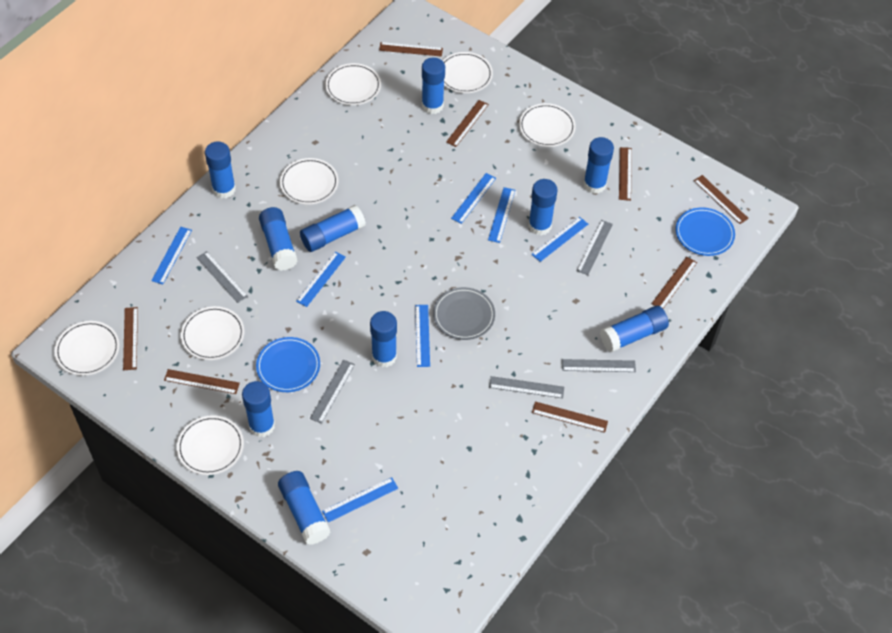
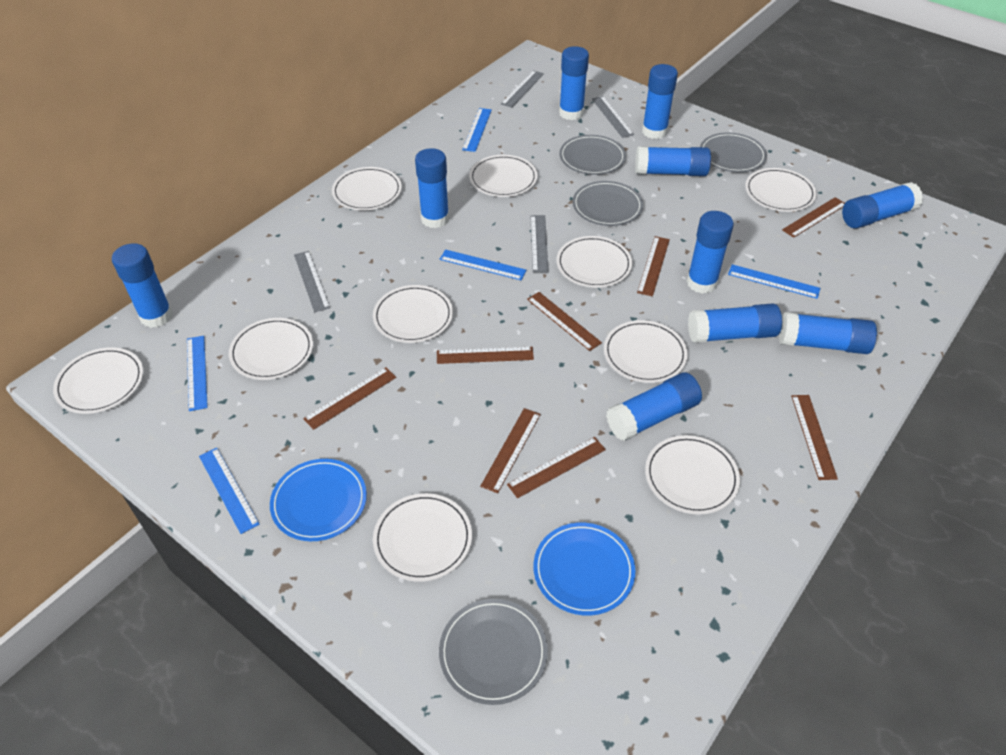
blue ruler: 7 -> 5
grey plate: 1 -> 4
grey ruler: 5 -> 4
white plate: 7 -> 10

